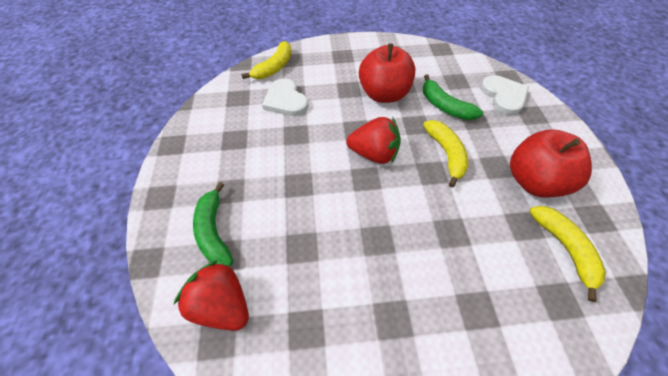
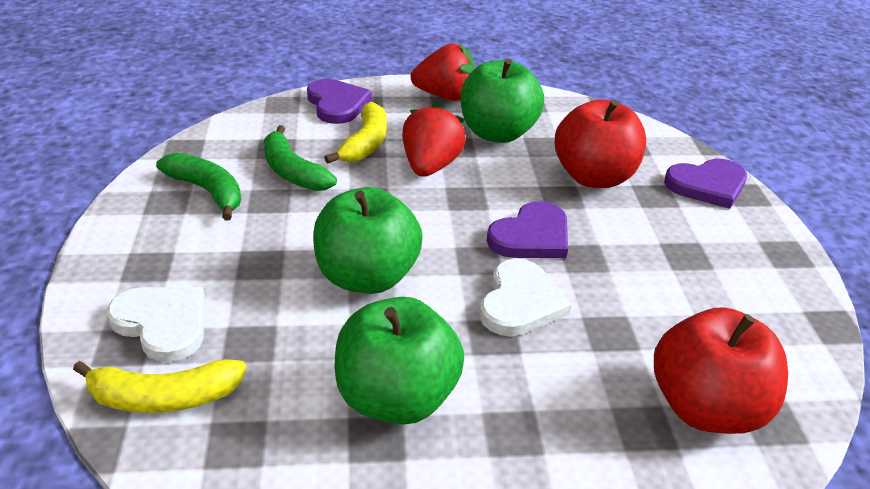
green apple: 0 -> 3
purple heart: 0 -> 3
yellow banana: 3 -> 2

